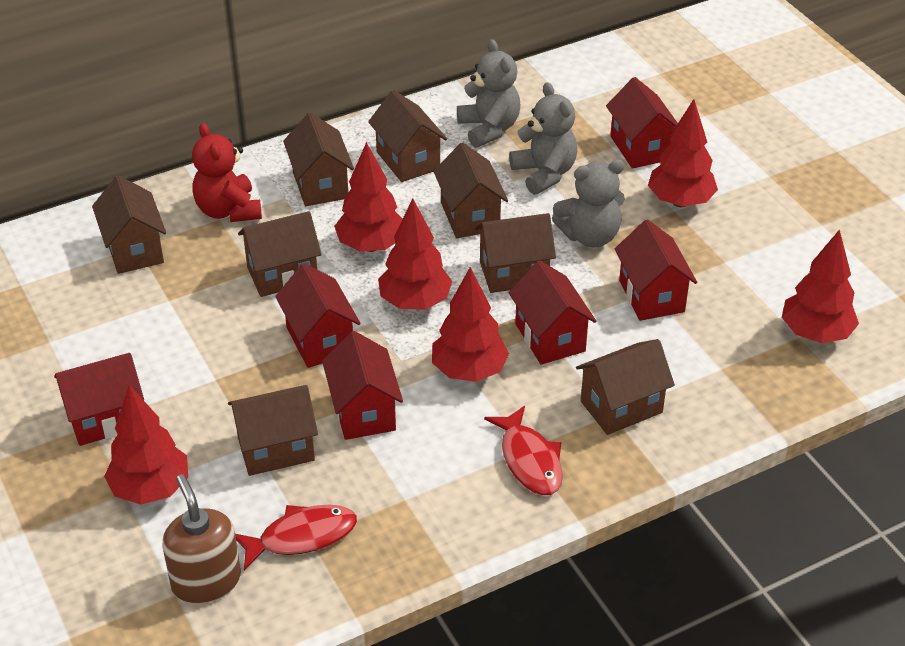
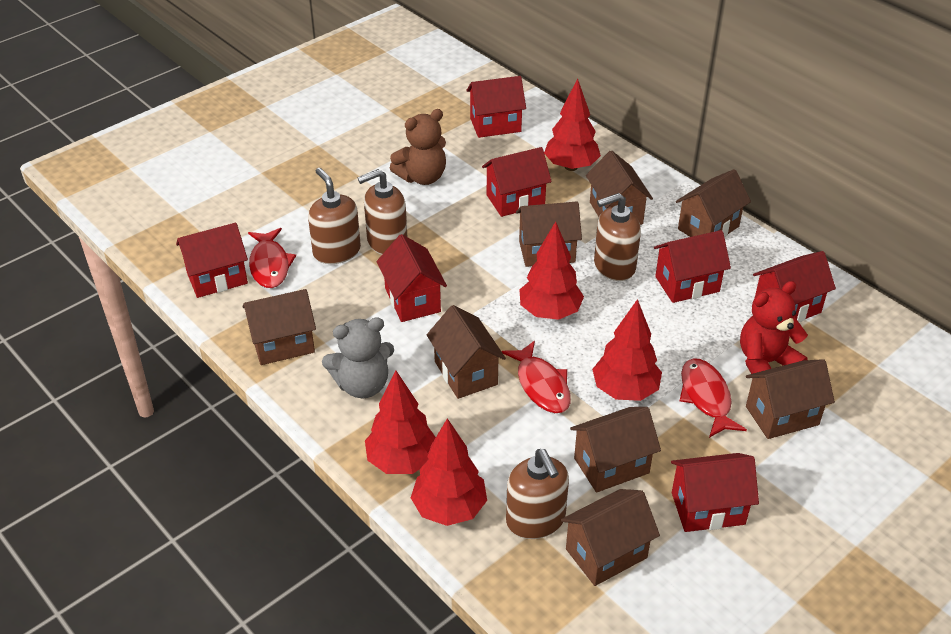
brown soap dispenser: 1 -> 4
brown teddy bear: 0 -> 1
grey teddy bear: 3 -> 1
red fish: 2 -> 3
red house: 6 -> 7
red tree: 6 -> 5

